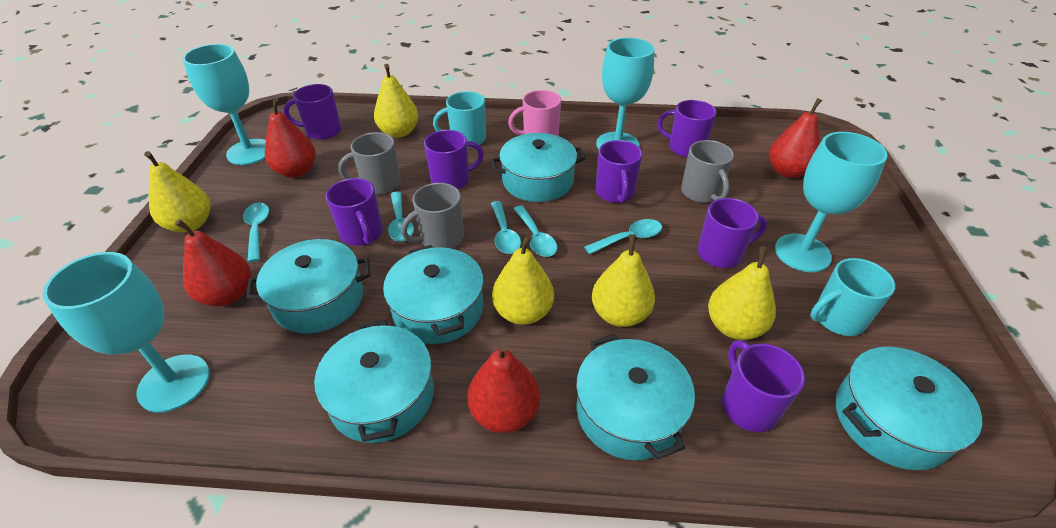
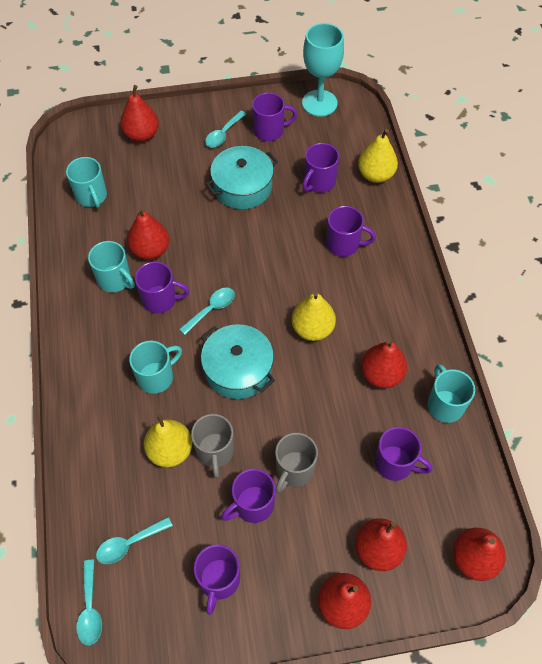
grey mug: 3 -> 2
pink mug: 1 -> 0
red pear: 4 -> 6
turquoise goblet: 4 -> 1
turquoise mug: 2 -> 4
turquoise pot: 6 -> 2
turquoise spoon: 5 -> 4
yellow pear: 5 -> 3

